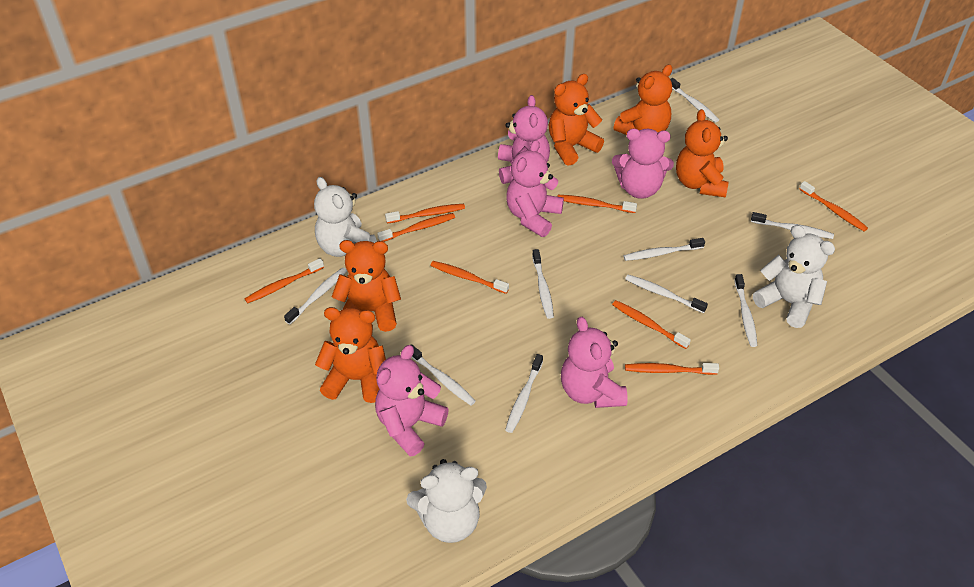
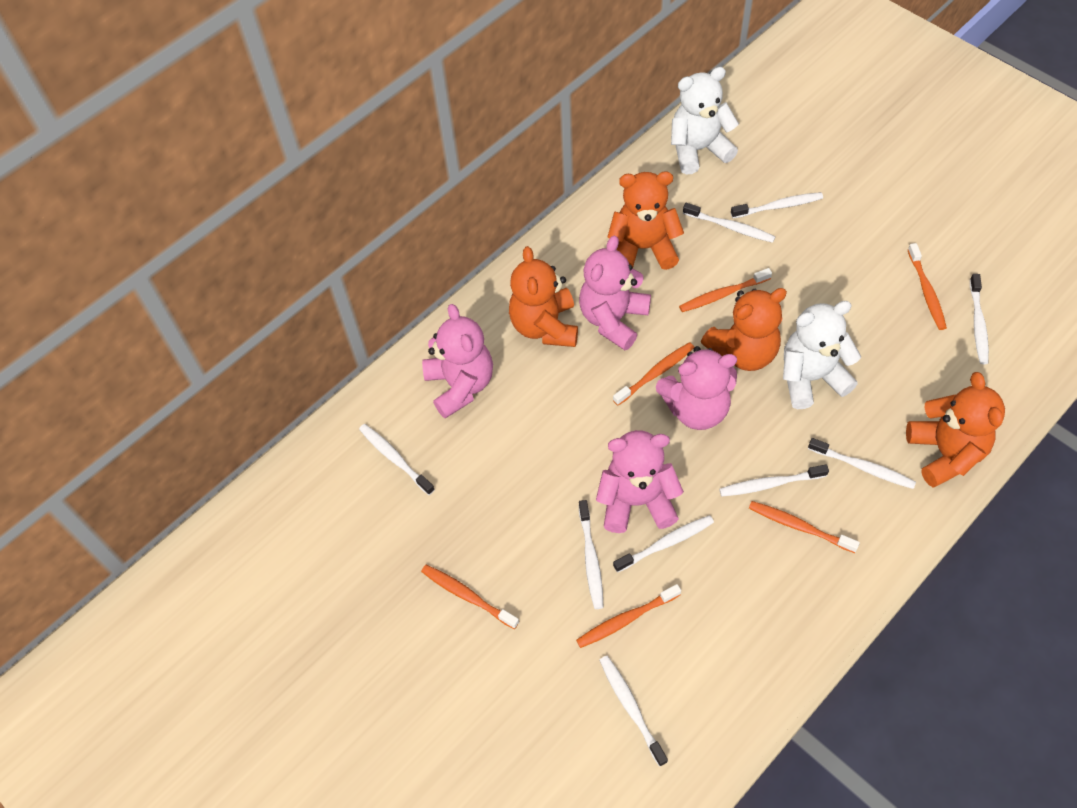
orange teddy bear: 5 -> 4
orange toothbrush: 8 -> 6
pink teddy bear: 5 -> 4
white teddy bear: 3 -> 2

